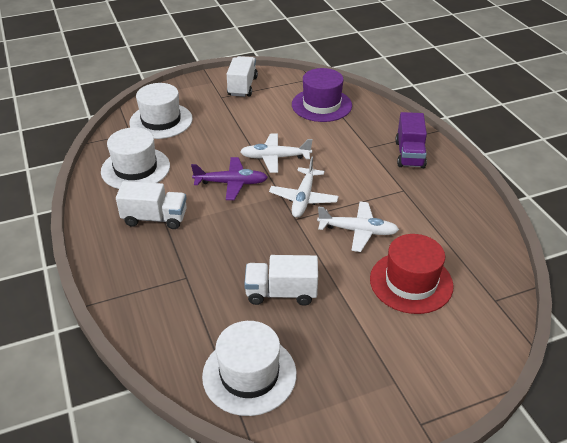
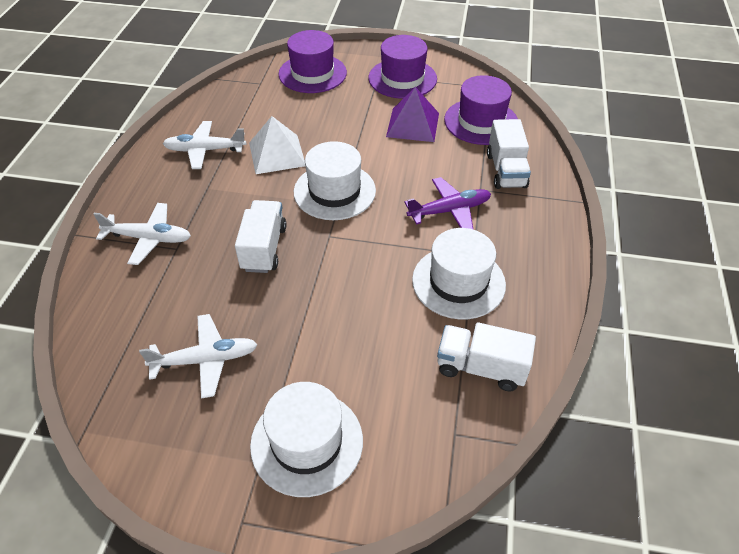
purple hat: 1 -> 3
purple pyramid: 0 -> 1
purple truck: 1 -> 0
red hat: 1 -> 0
white pyramid: 0 -> 1

